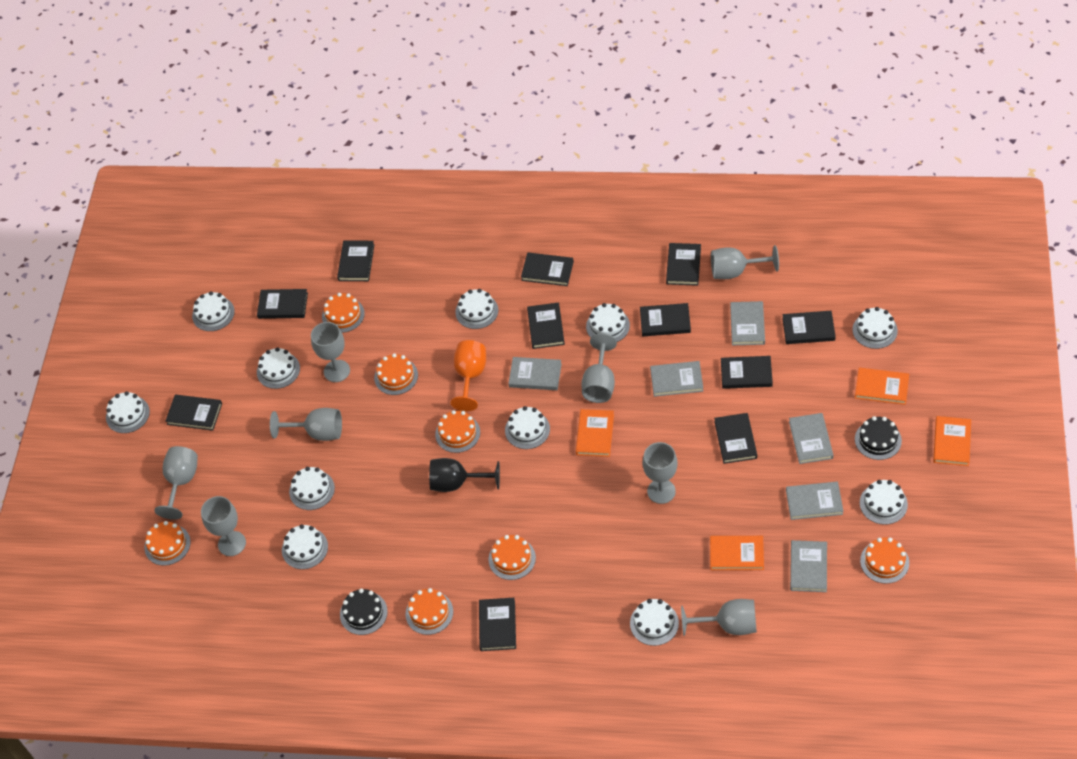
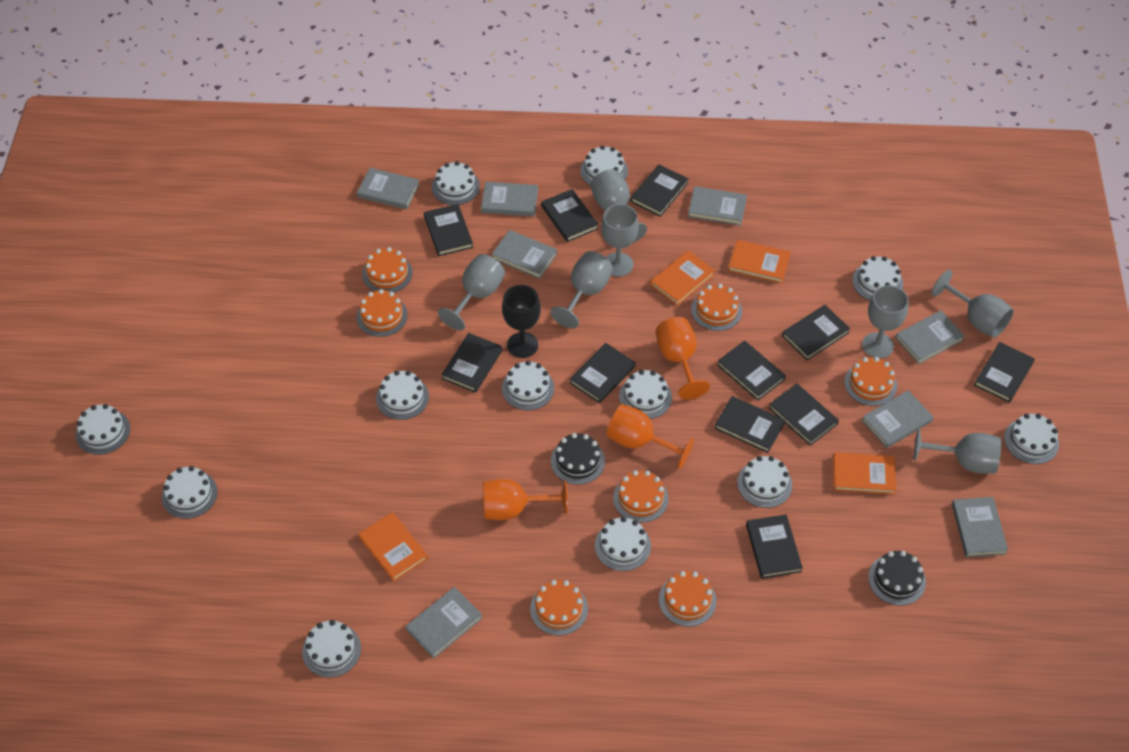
grey book: 6 -> 8
grey goblet: 8 -> 7
orange goblet: 1 -> 3
white cake: 11 -> 12

